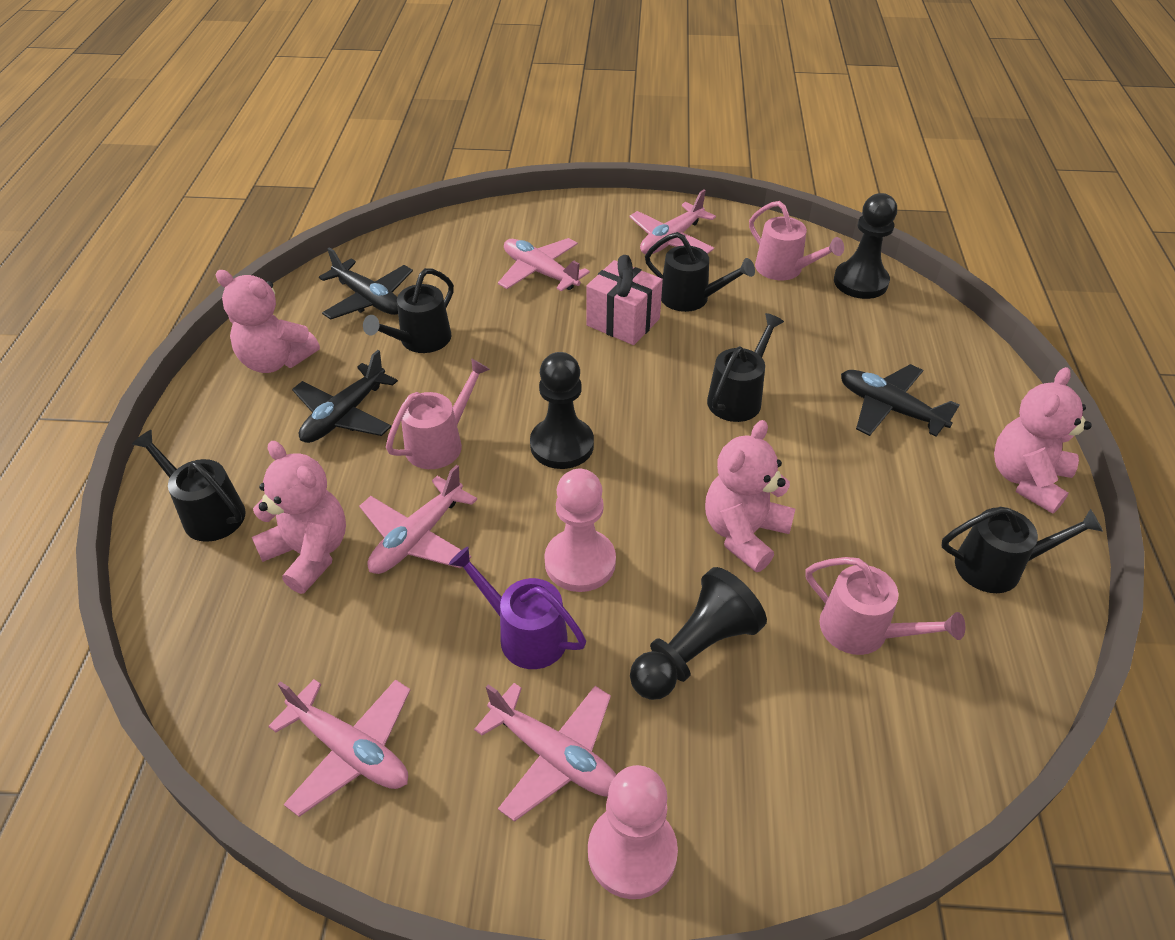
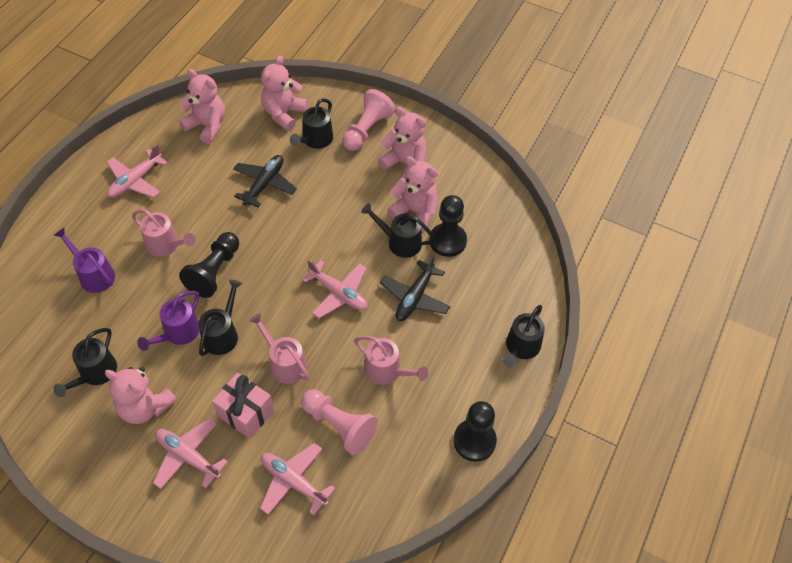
black plane: 3 -> 2
pink plane: 5 -> 4
pink teddy bear: 4 -> 5
purple watering can: 1 -> 2

